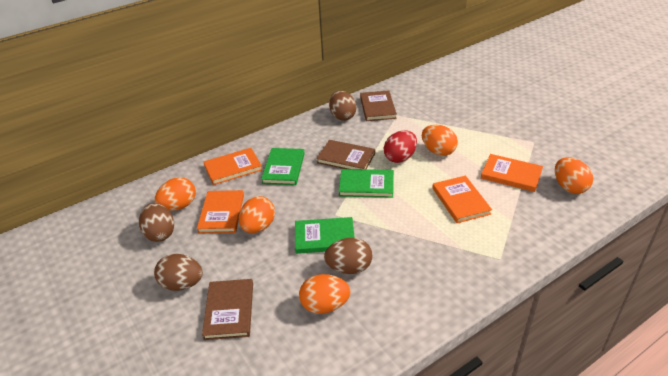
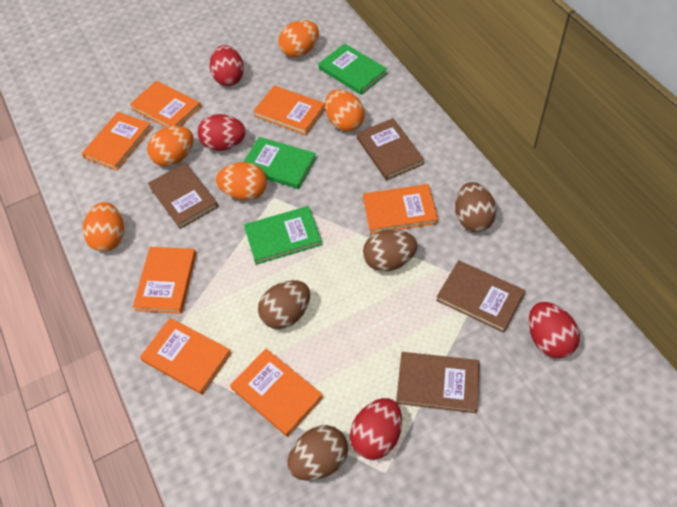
brown book: 3 -> 4
orange book: 4 -> 7
red egg: 1 -> 4

